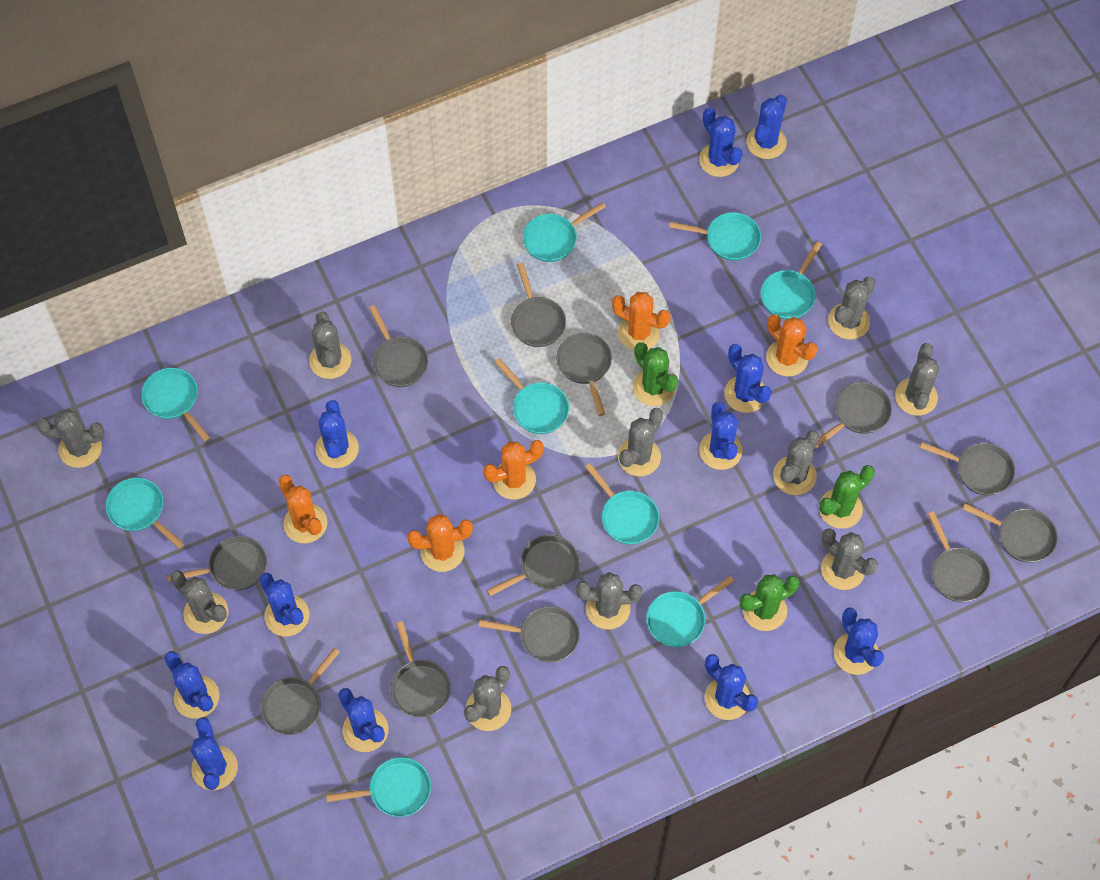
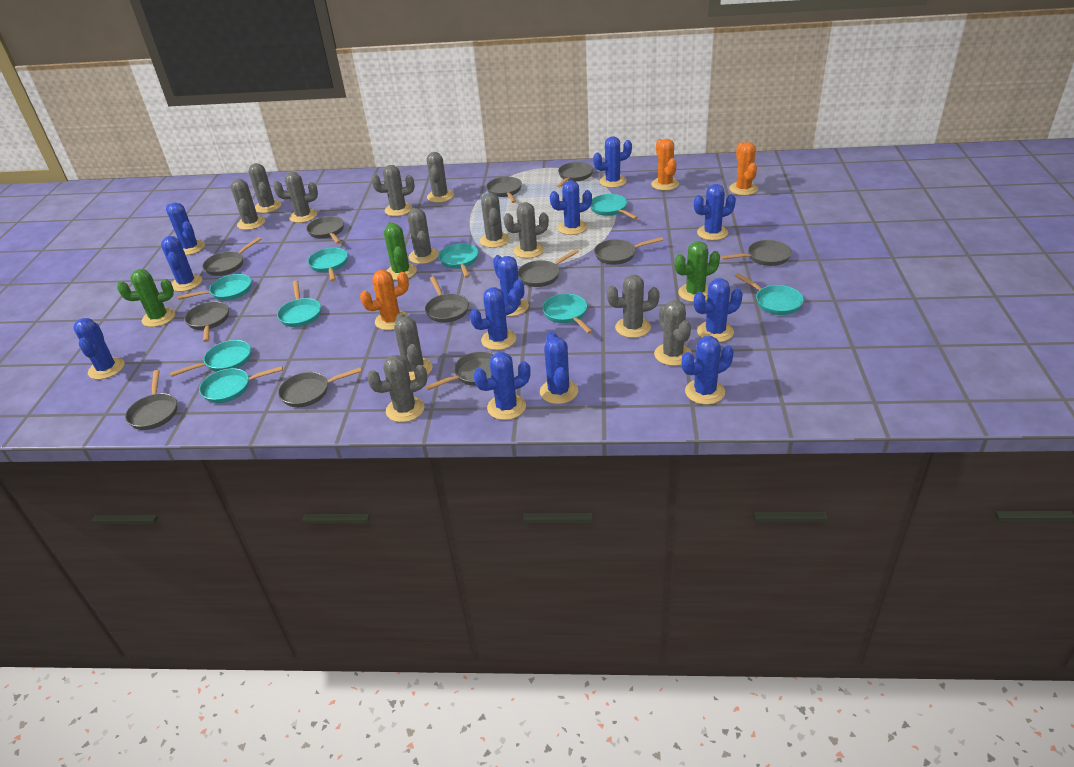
blue cactus: 11 -> 12
grey cactus: 10 -> 12
orange cactus: 5 -> 3

